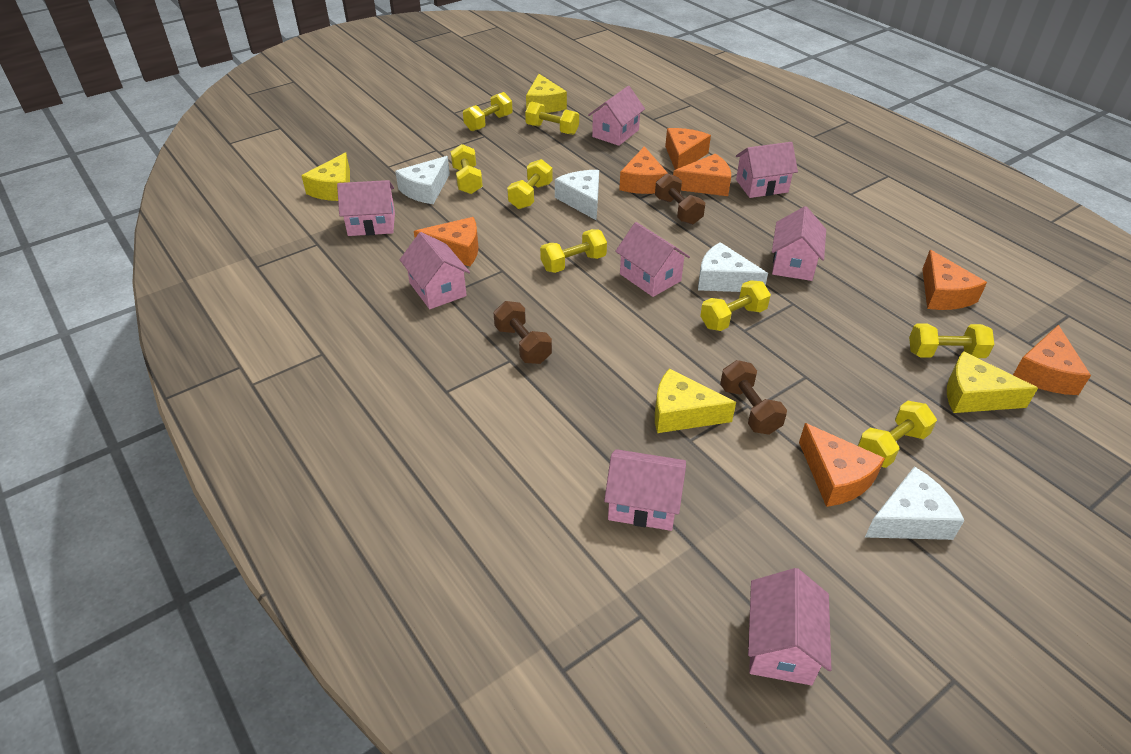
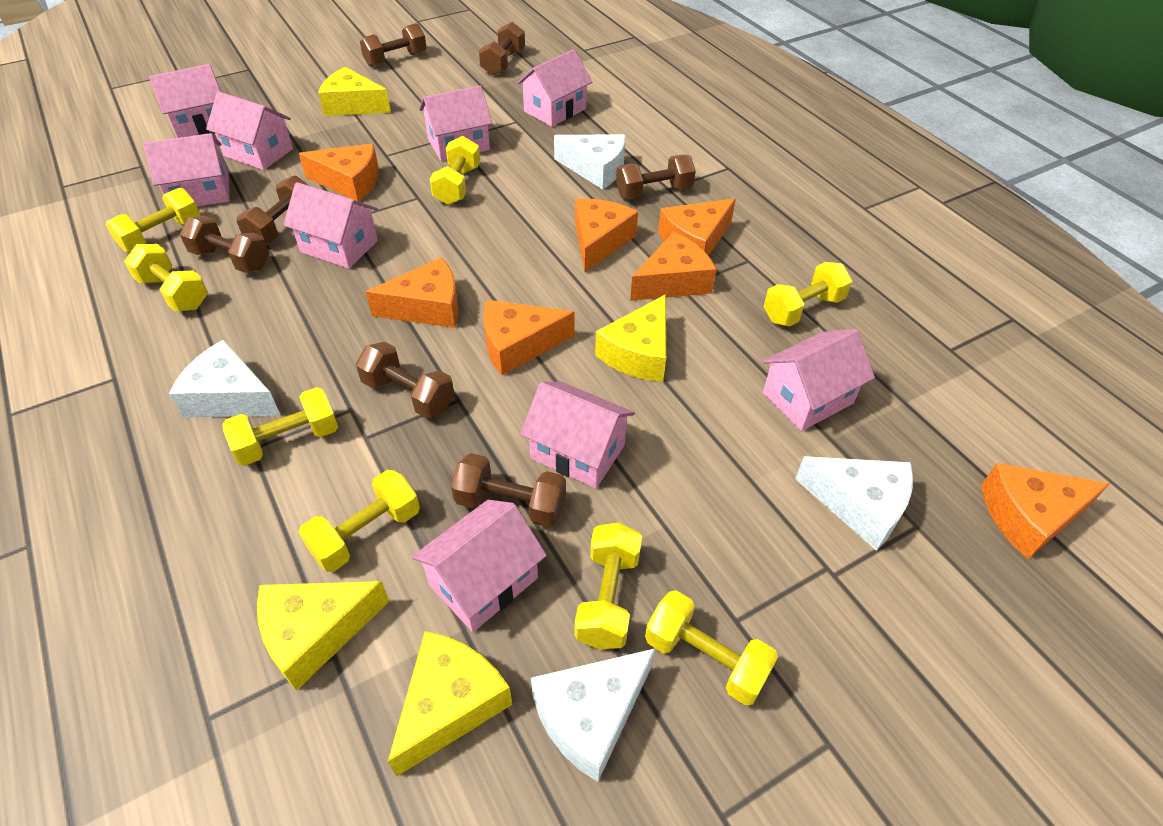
brown dumbbell: 3 -> 7
pink house: 8 -> 9

